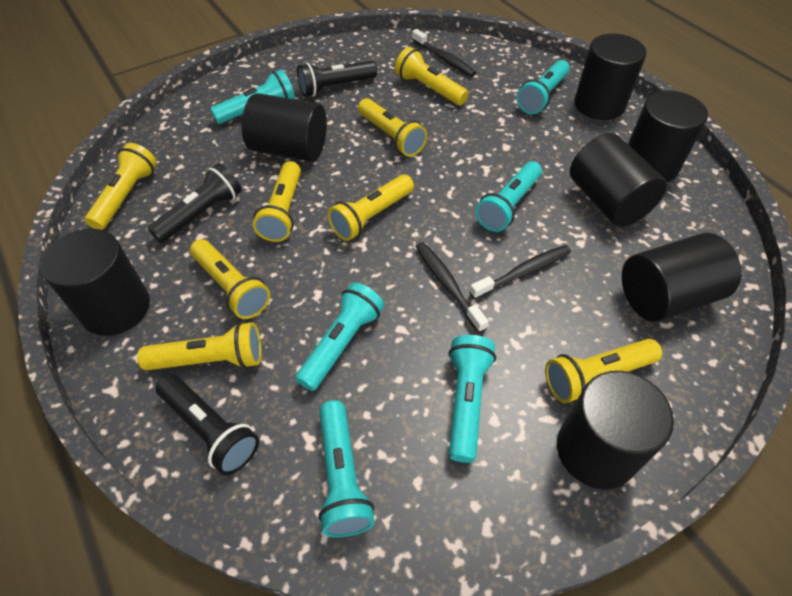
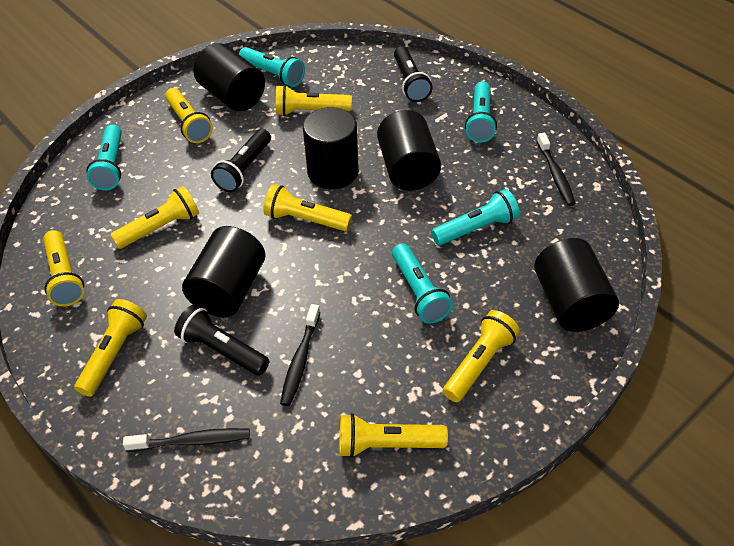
black cylinder: 7 -> 5
turquoise flashlight: 6 -> 5

